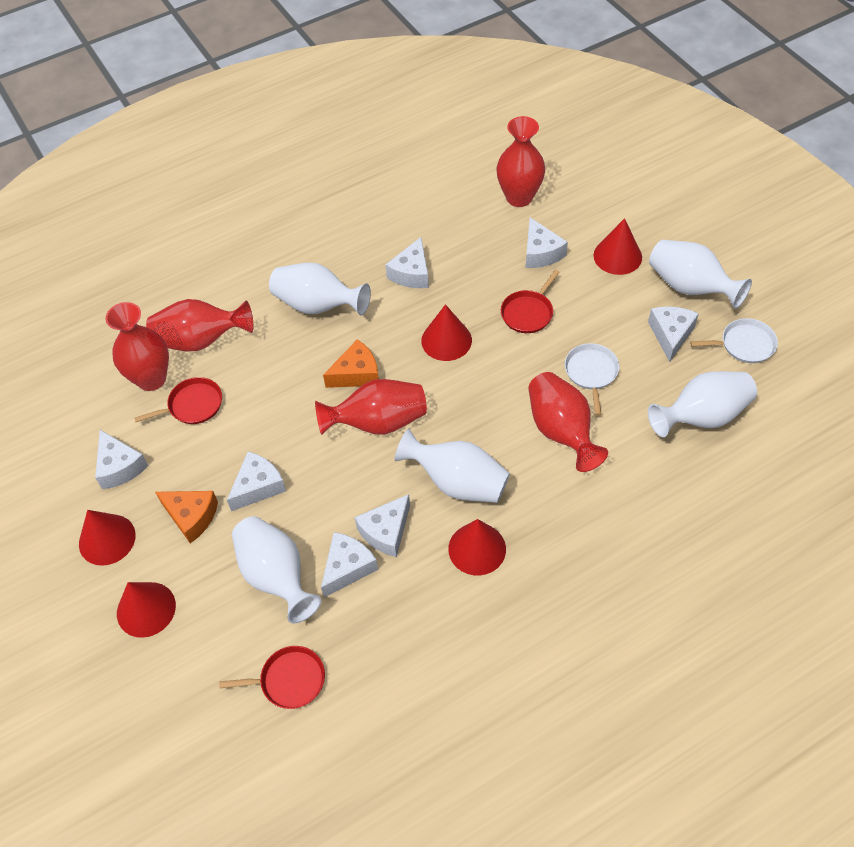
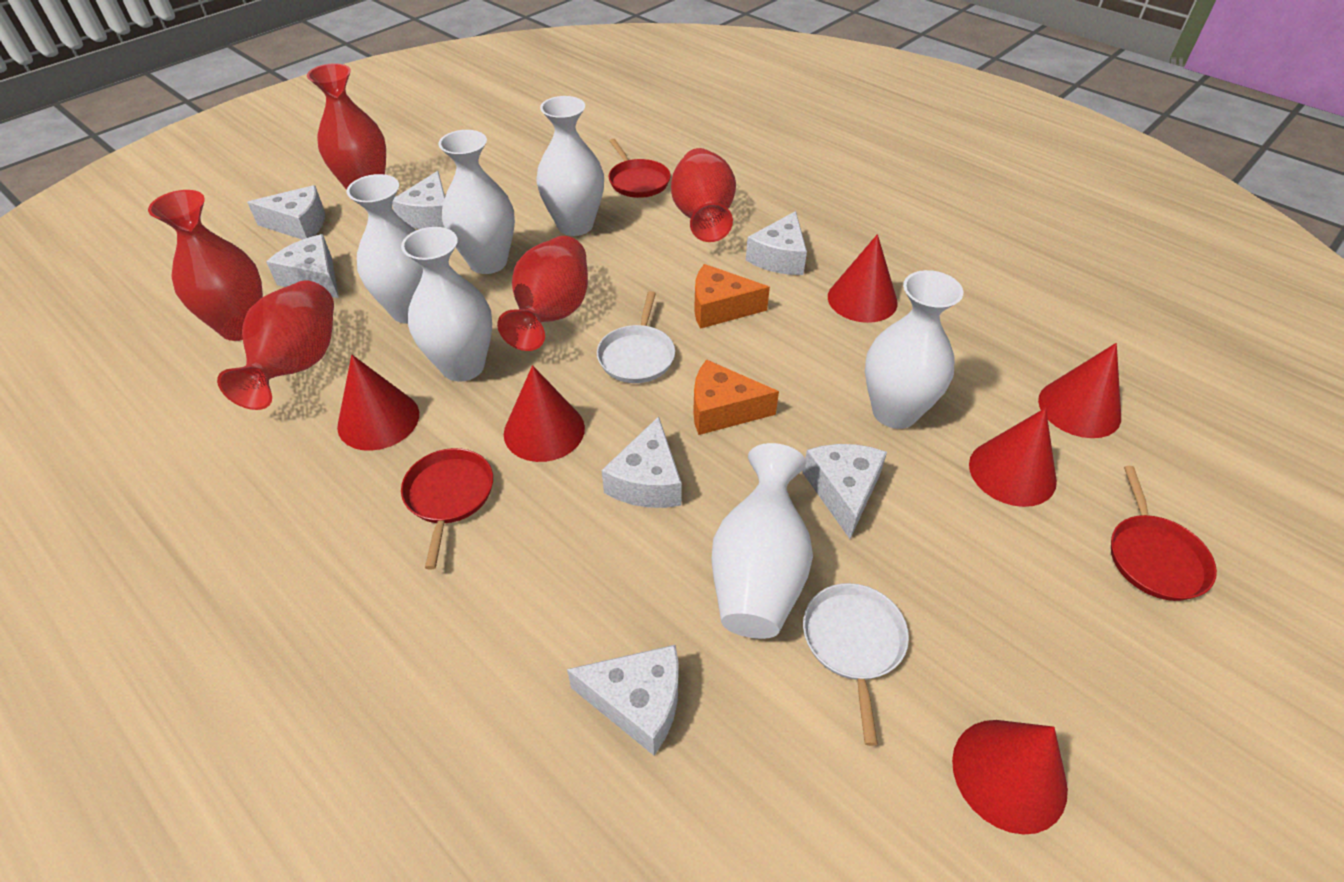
red cone: 5 -> 6
white vase: 5 -> 6

